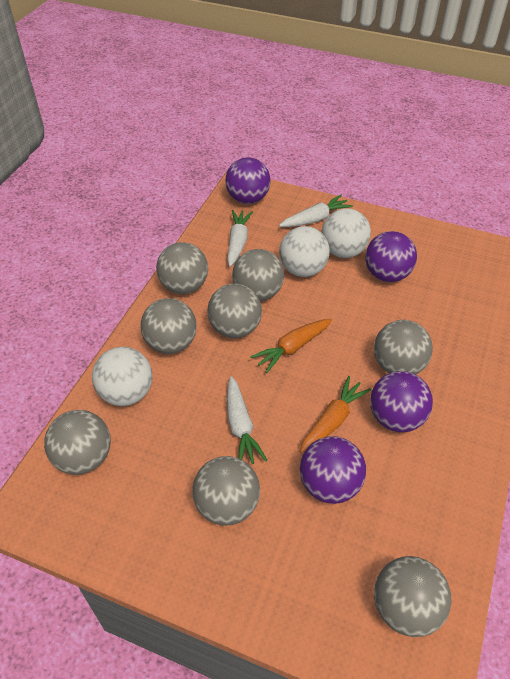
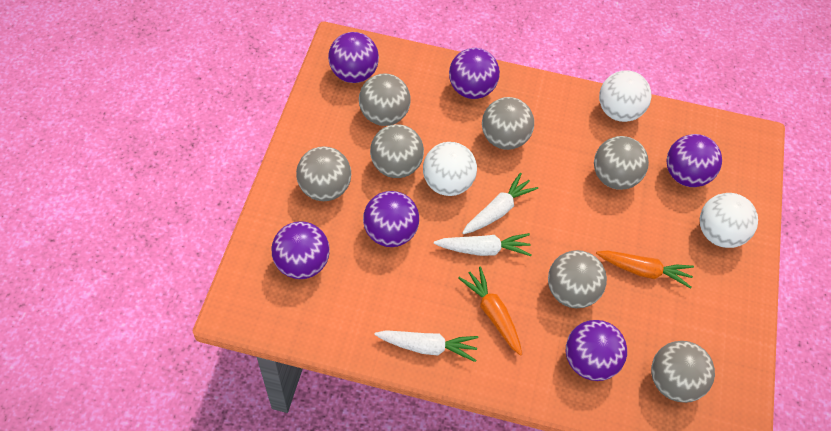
grey ball: 8 -> 7
purple ball: 4 -> 6

